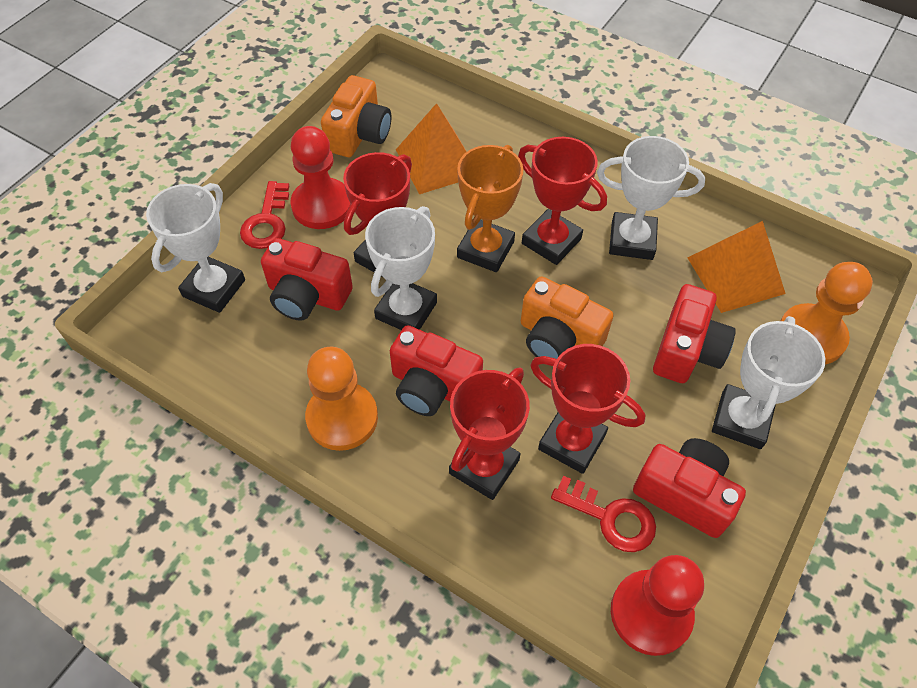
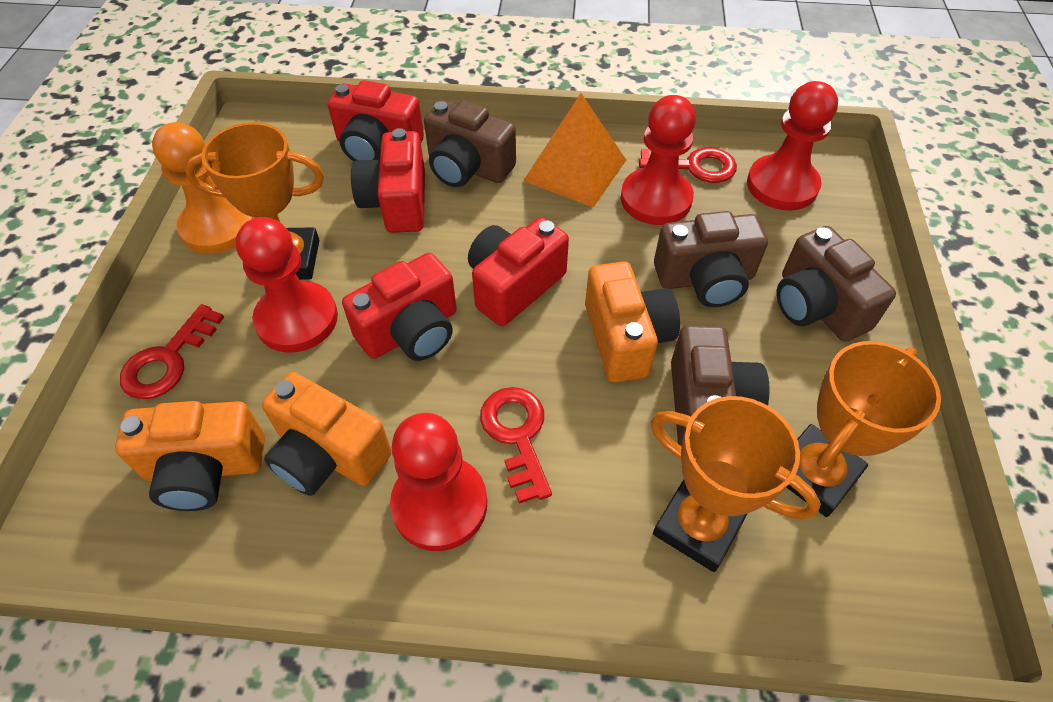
brown camera: 0 -> 4
orange camera: 2 -> 3
orange pawn: 2 -> 1
orange pyramid: 2 -> 1
orange trophy: 1 -> 3
red key: 2 -> 3
red pawn: 2 -> 4
red trophy: 4 -> 0
white trophy: 4 -> 0

